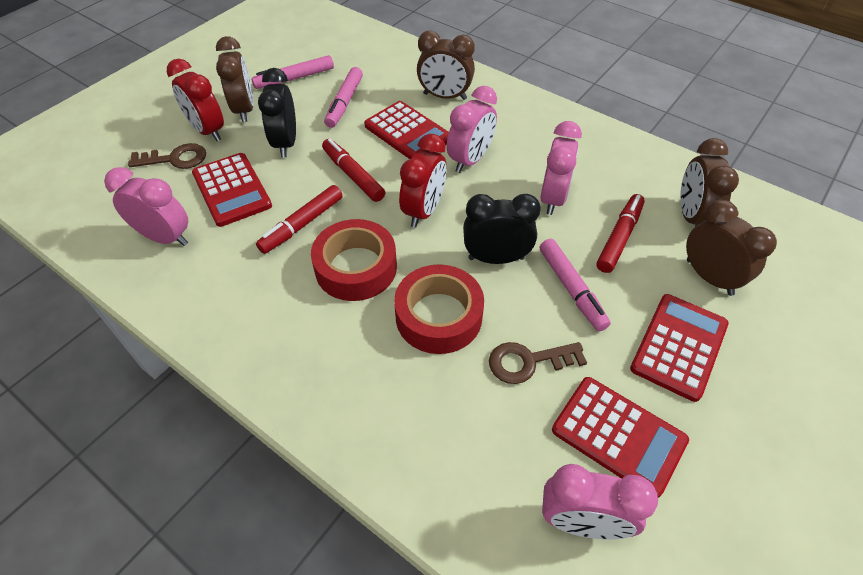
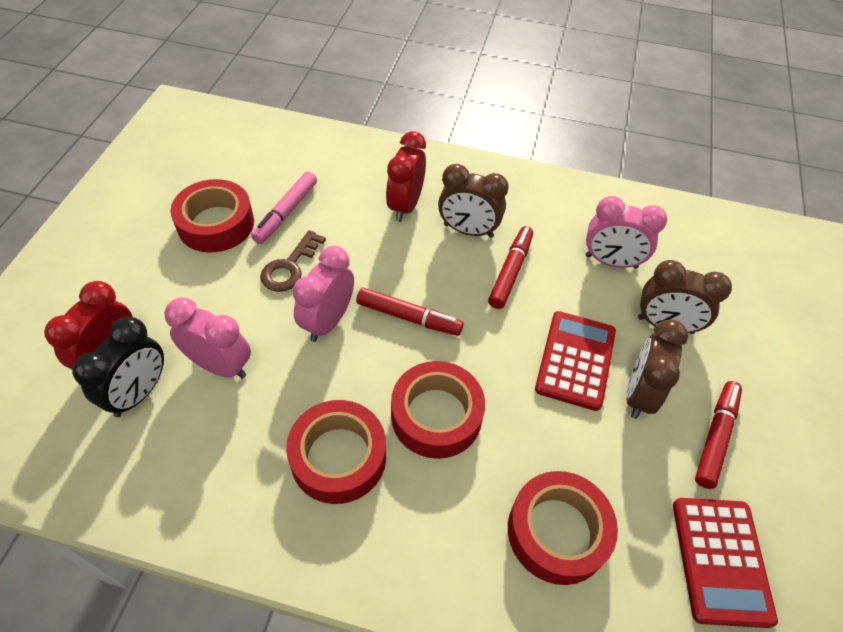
black clock: 2 -> 1
brown clock: 4 -> 3
brown key: 2 -> 1
pink clock: 4 -> 3
pink marker: 3 -> 1
red calculator: 4 -> 2
red tape: 2 -> 4

